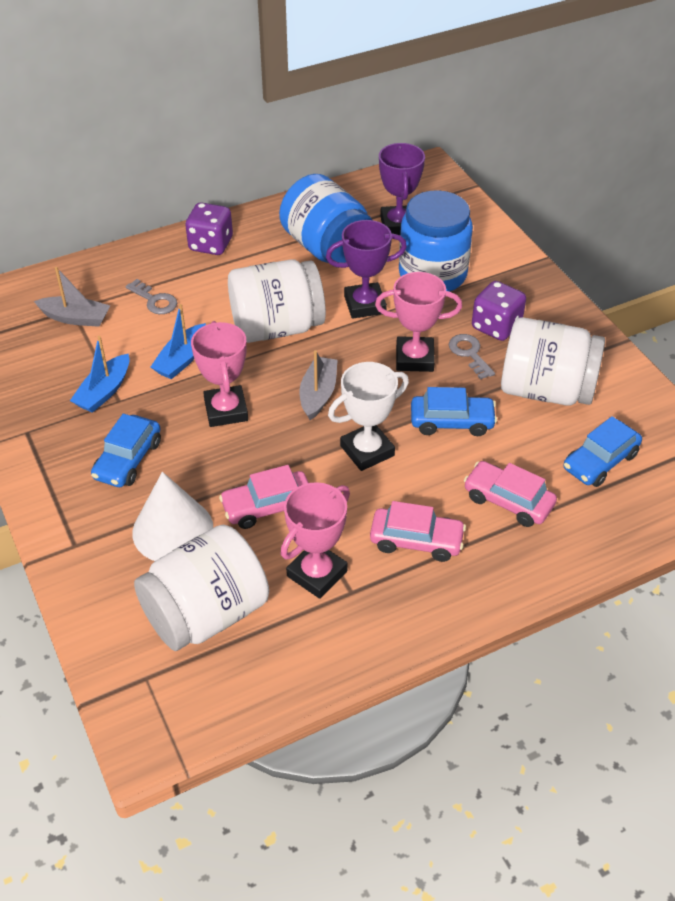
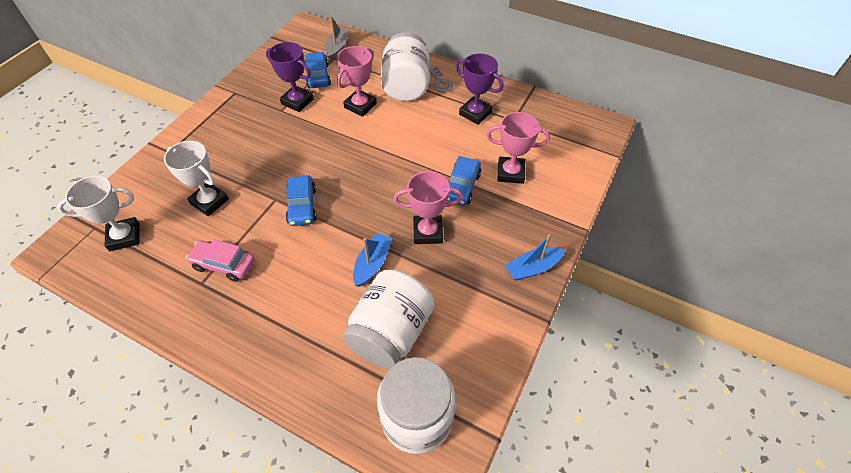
blue jar: 2 -> 0
grey boat: 2 -> 1
grey key: 2 -> 1
pink car: 3 -> 1
purple dice: 2 -> 0
white cone: 1 -> 0
white trophy: 1 -> 2

